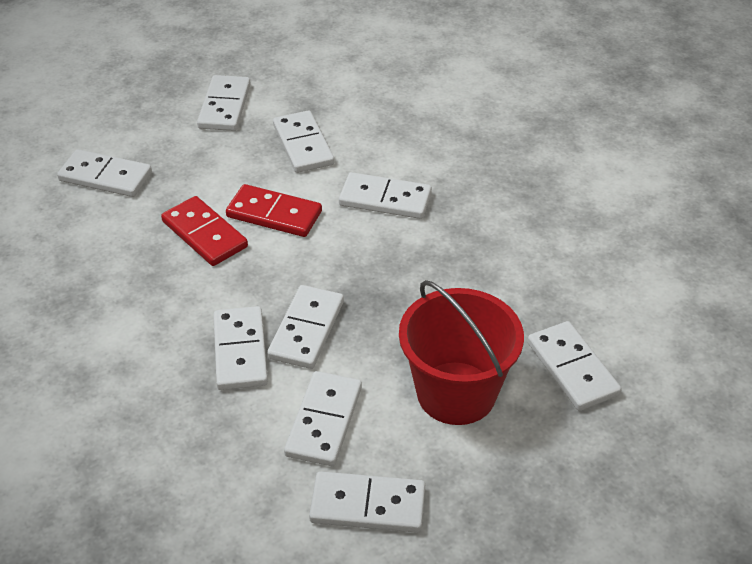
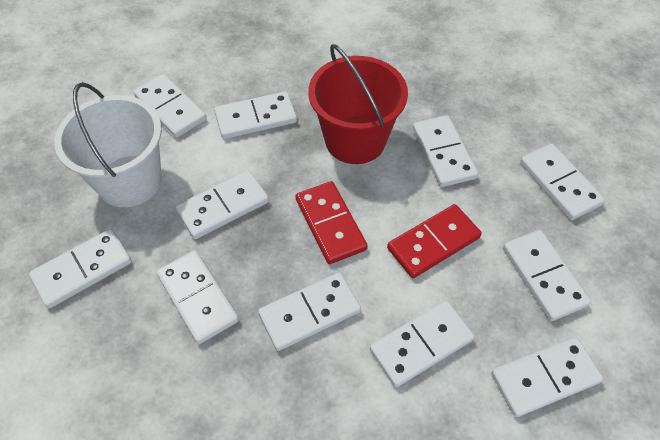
white bucket: 0 -> 1
white domino: 9 -> 11

